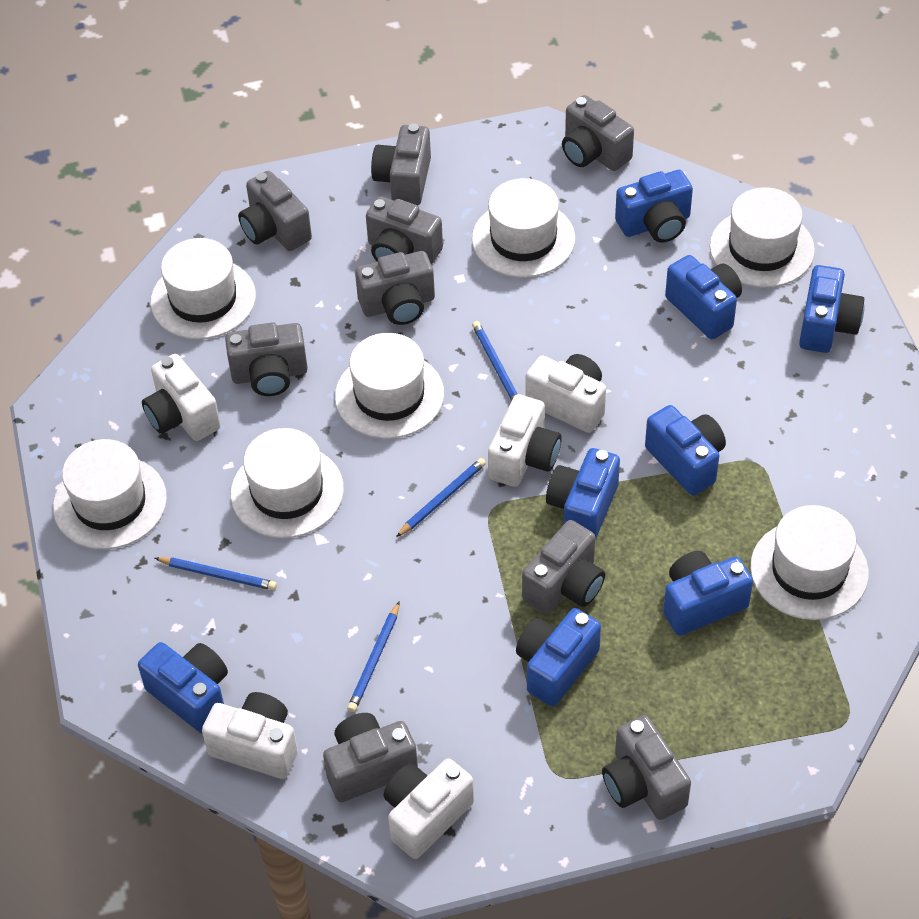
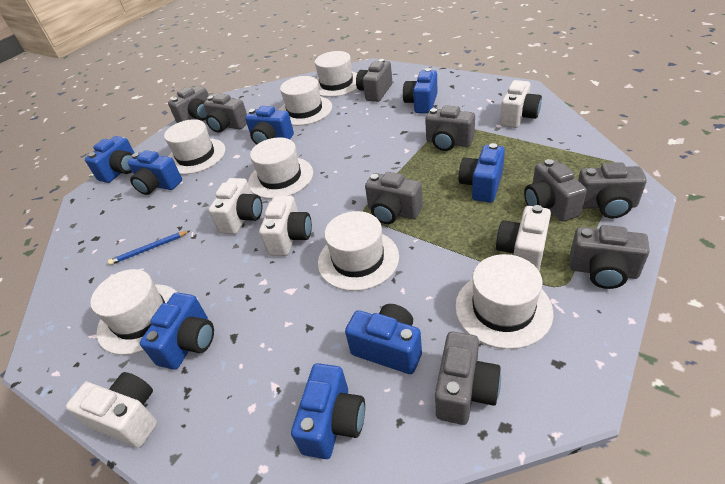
blue pencil: 4 -> 1

